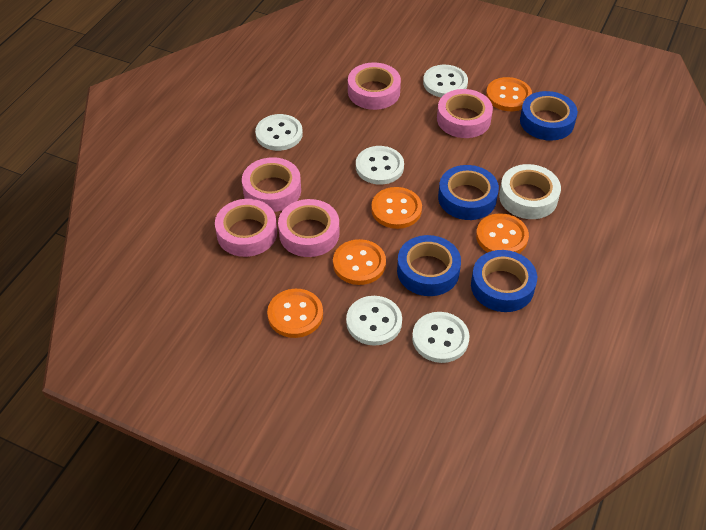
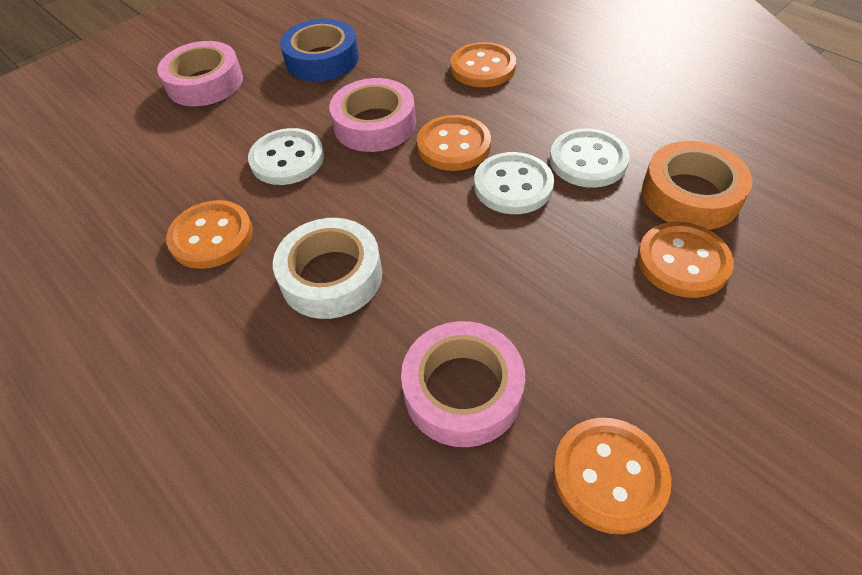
blue tape: 4 -> 1
orange tape: 0 -> 1
pink tape: 5 -> 3
white button: 5 -> 3

